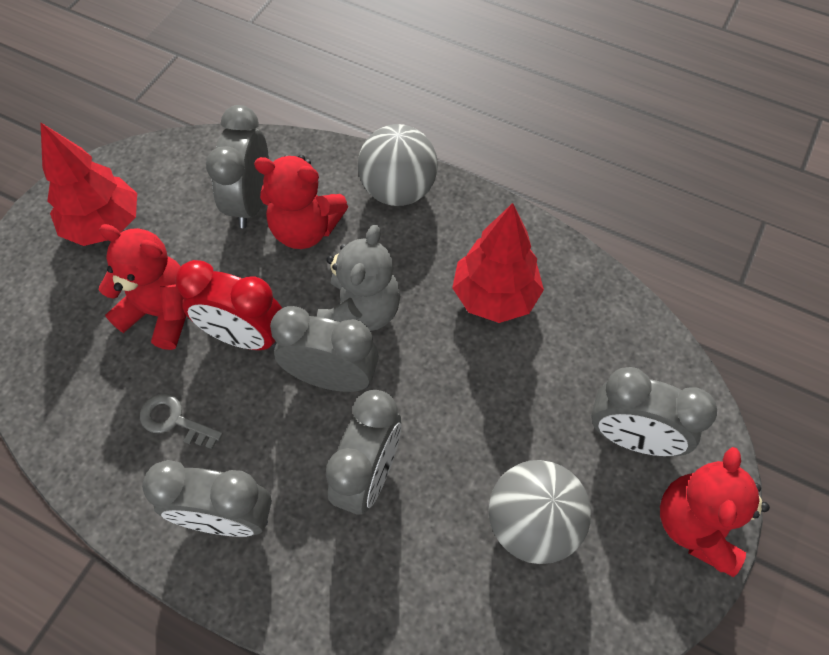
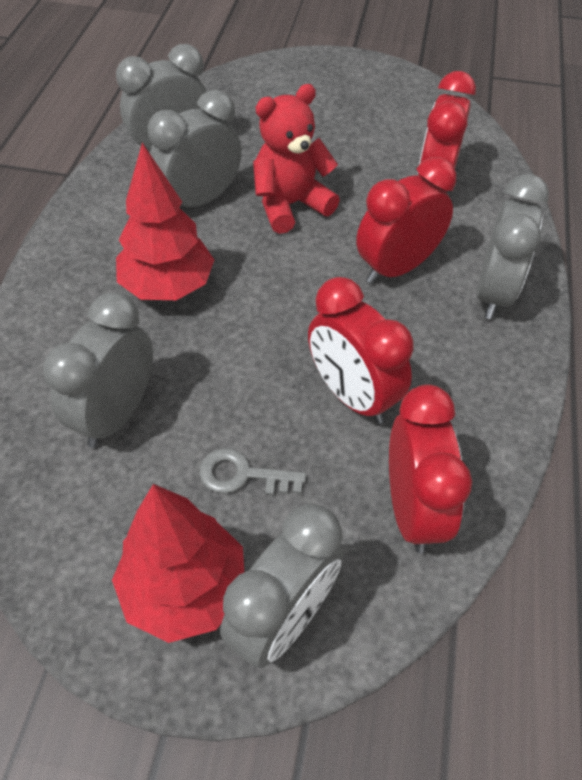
grey ball: 2 -> 0
grey teddy bear: 1 -> 0
red clock: 1 -> 4
red teddy bear: 3 -> 1

